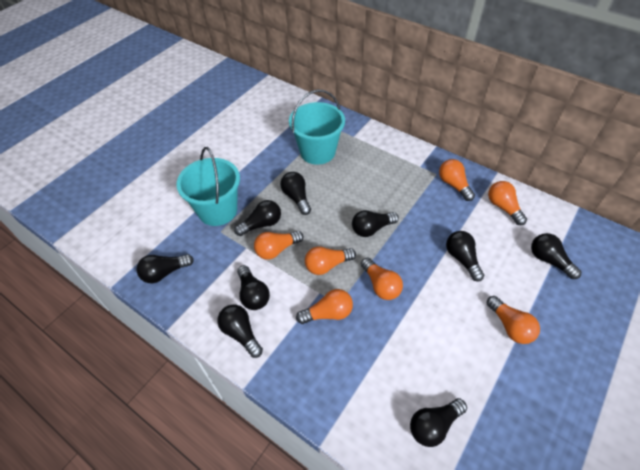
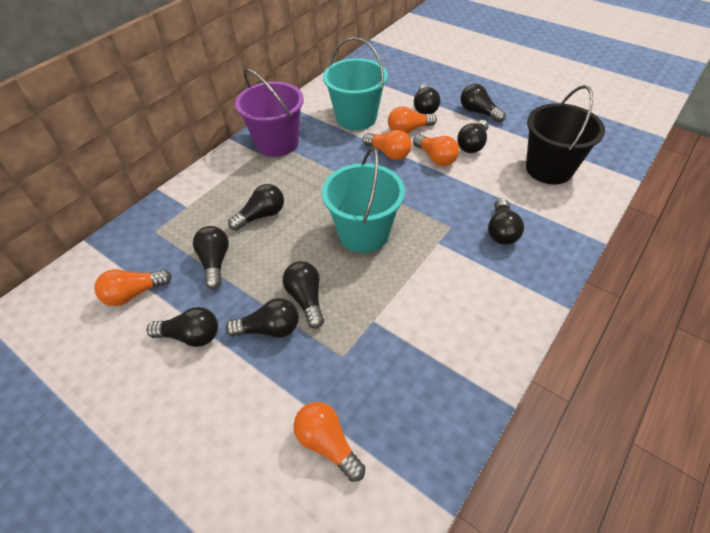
black bucket: 0 -> 1
orange light bulb: 7 -> 5
purple bucket: 0 -> 1

